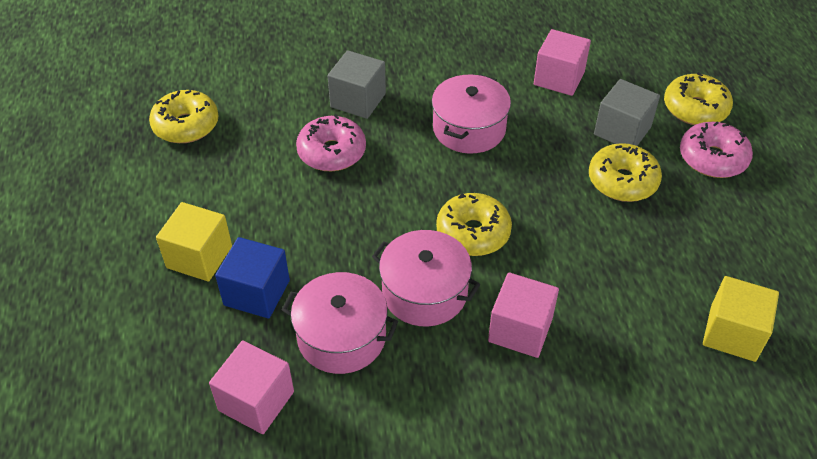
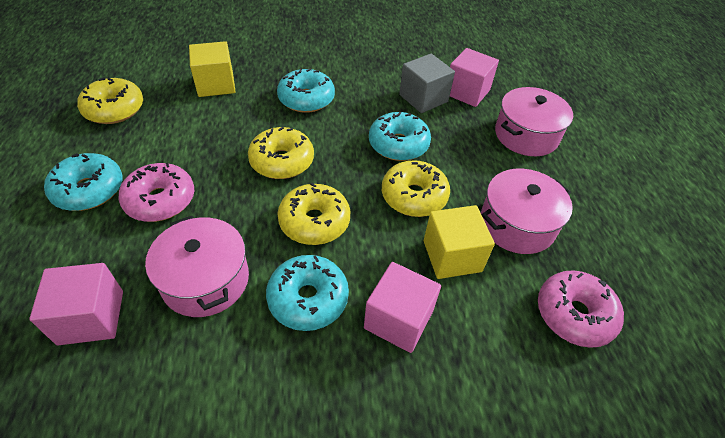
blue cube: 1 -> 0
grey cube: 2 -> 1
turquoise donut: 0 -> 4

